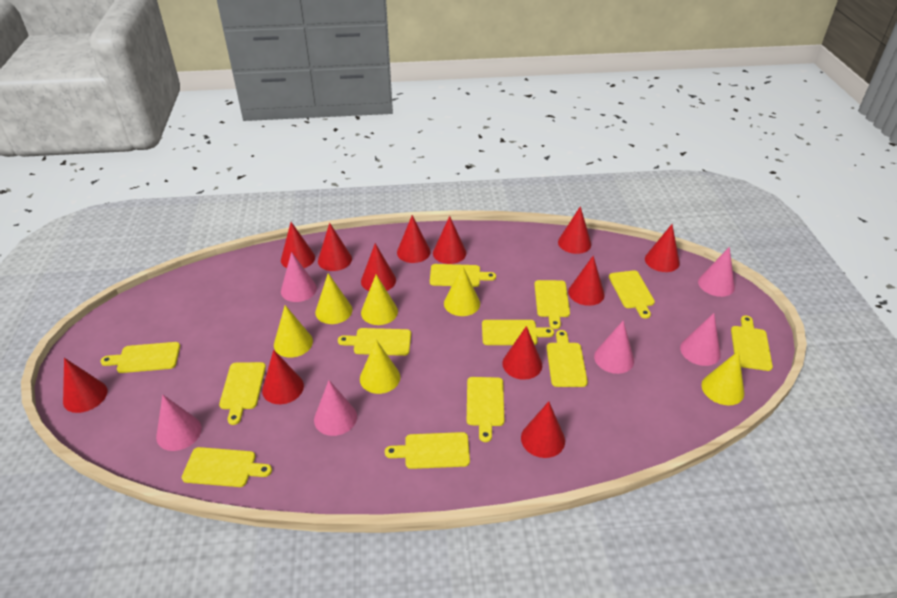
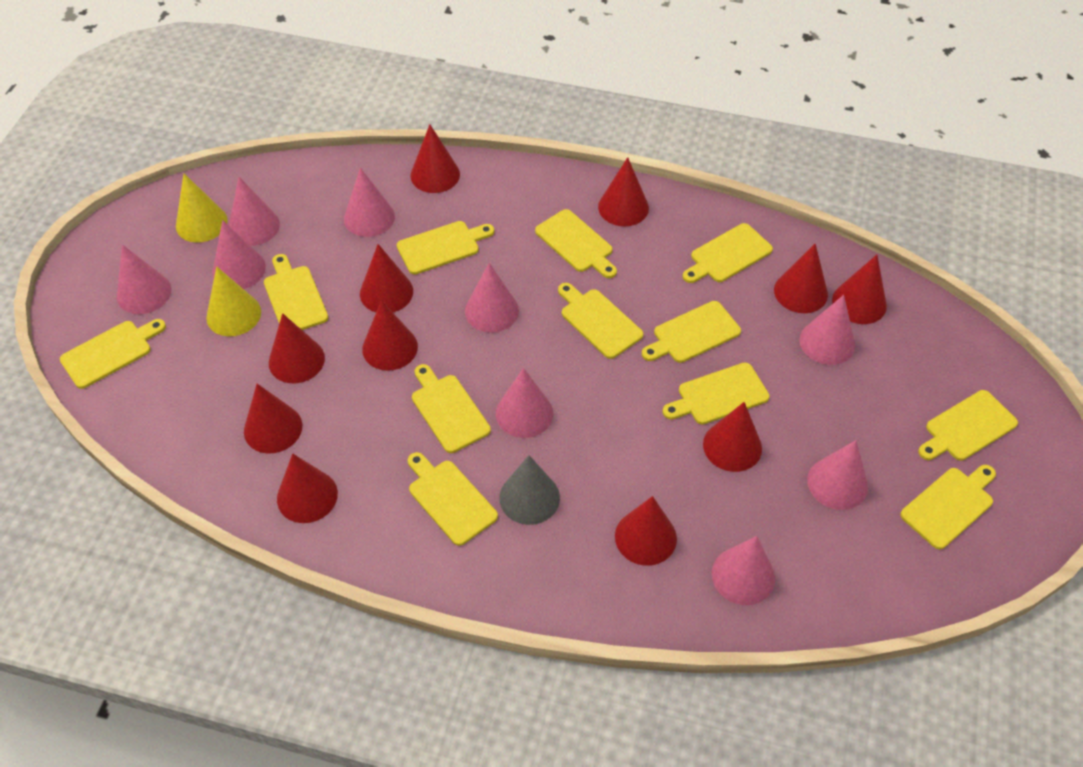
grey cone: 0 -> 1
pink cone: 6 -> 9
red cone: 12 -> 11
yellow cone: 6 -> 2

